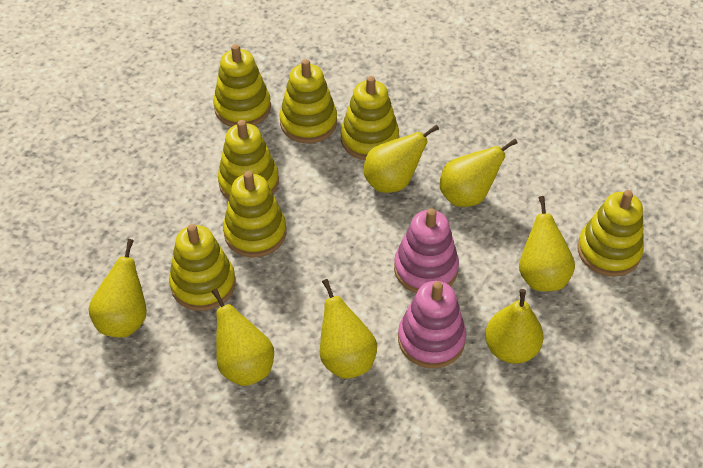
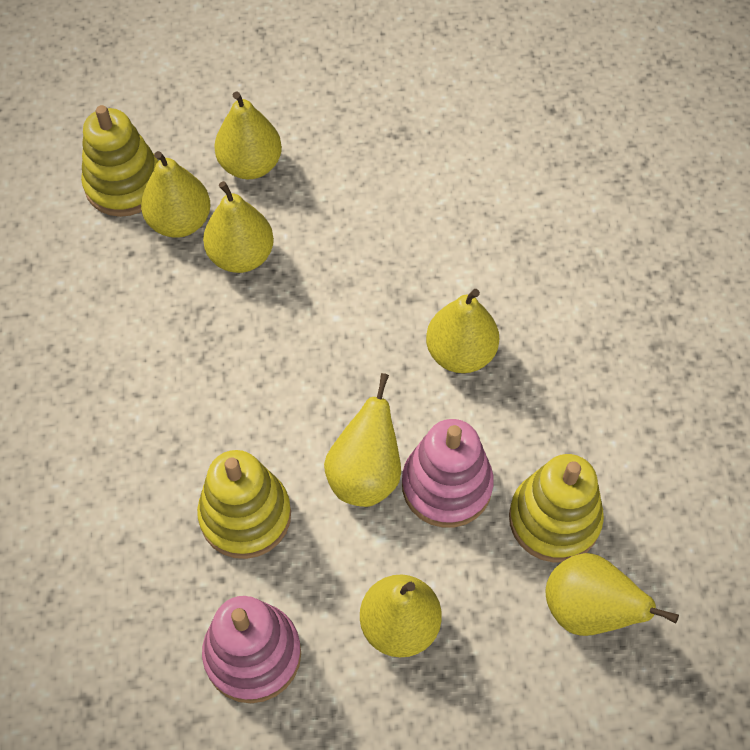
yellow stacking toy: 7 -> 3

